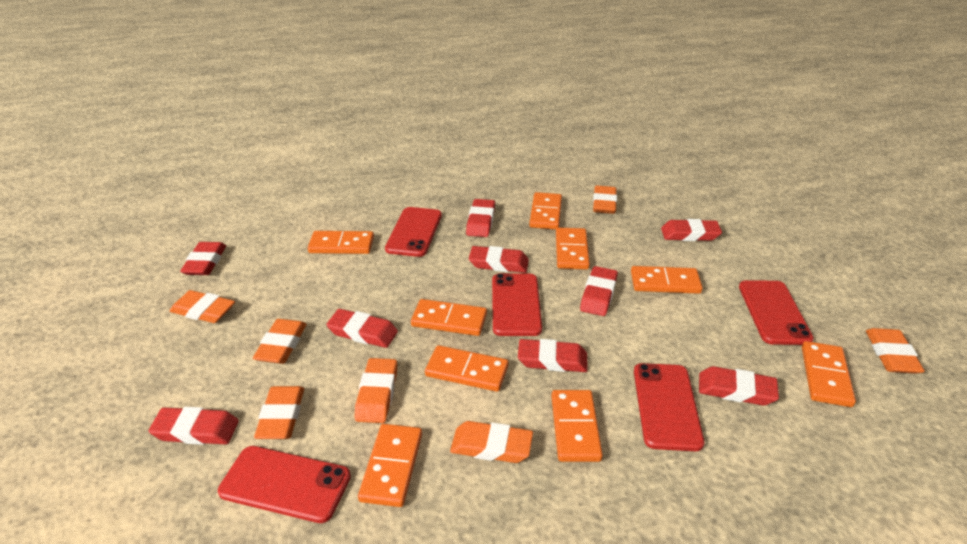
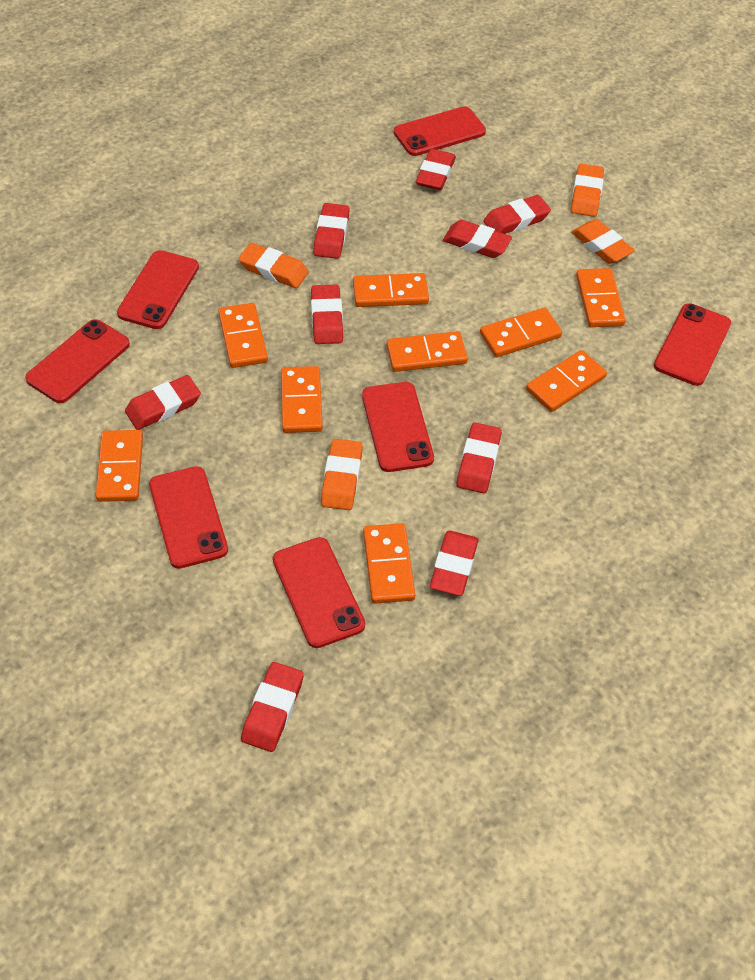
orange eraser: 7 -> 4
red phone: 5 -> 7

